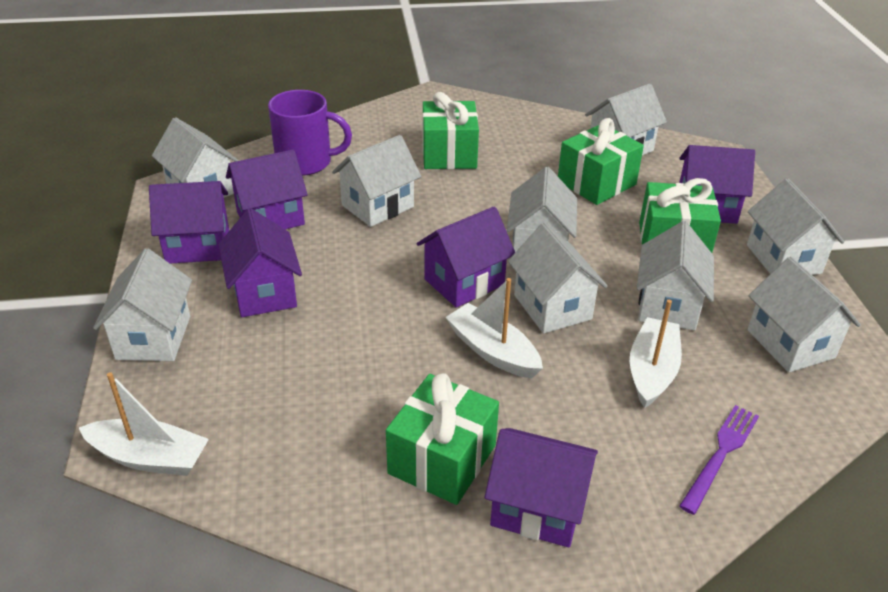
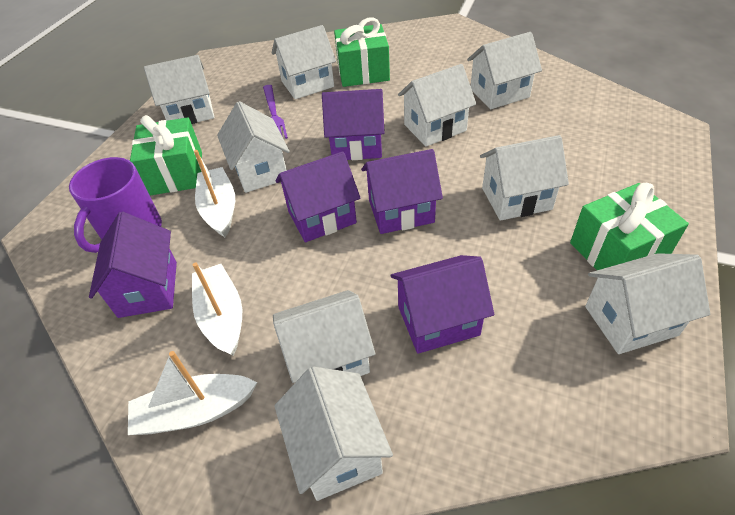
green gift: 4 -> 3
purple house: 6 -> 5

